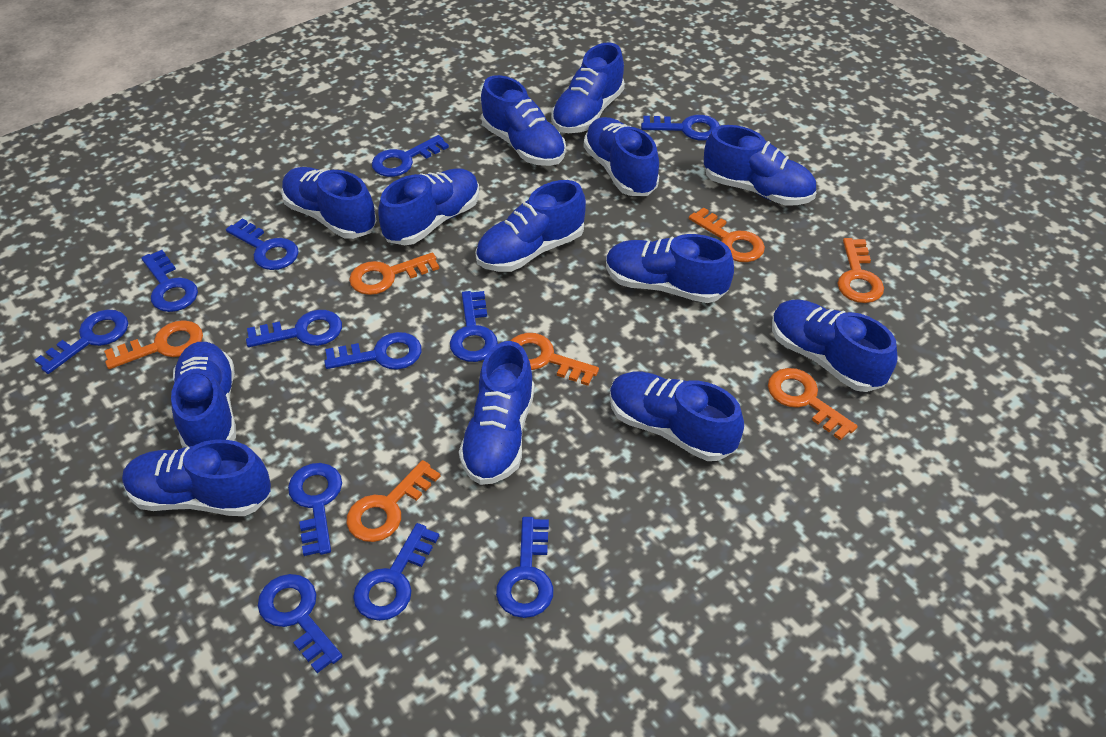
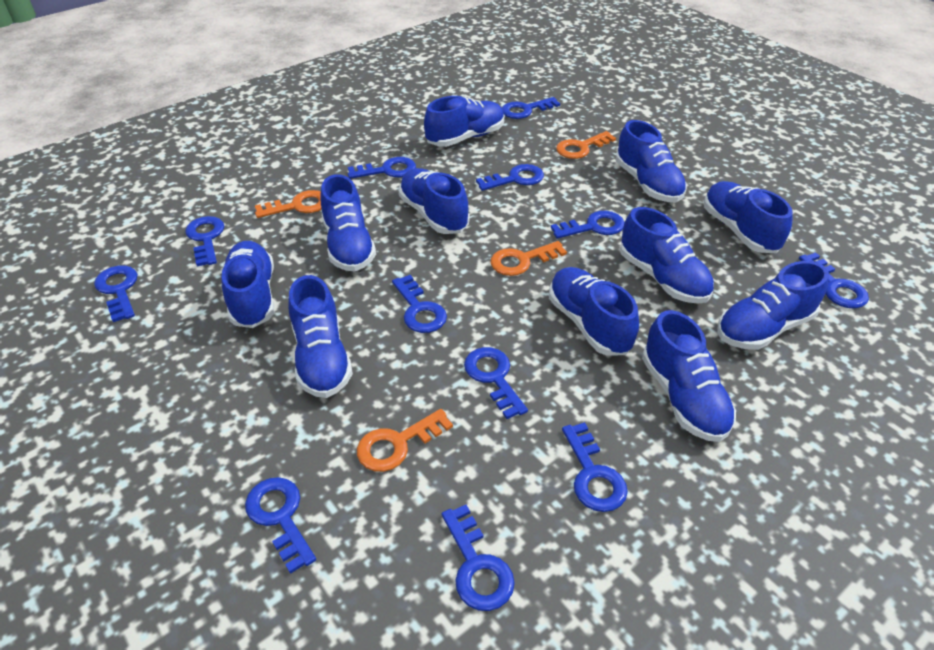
blue shoe: 13 -> 11
orange key: 7 -> 4

